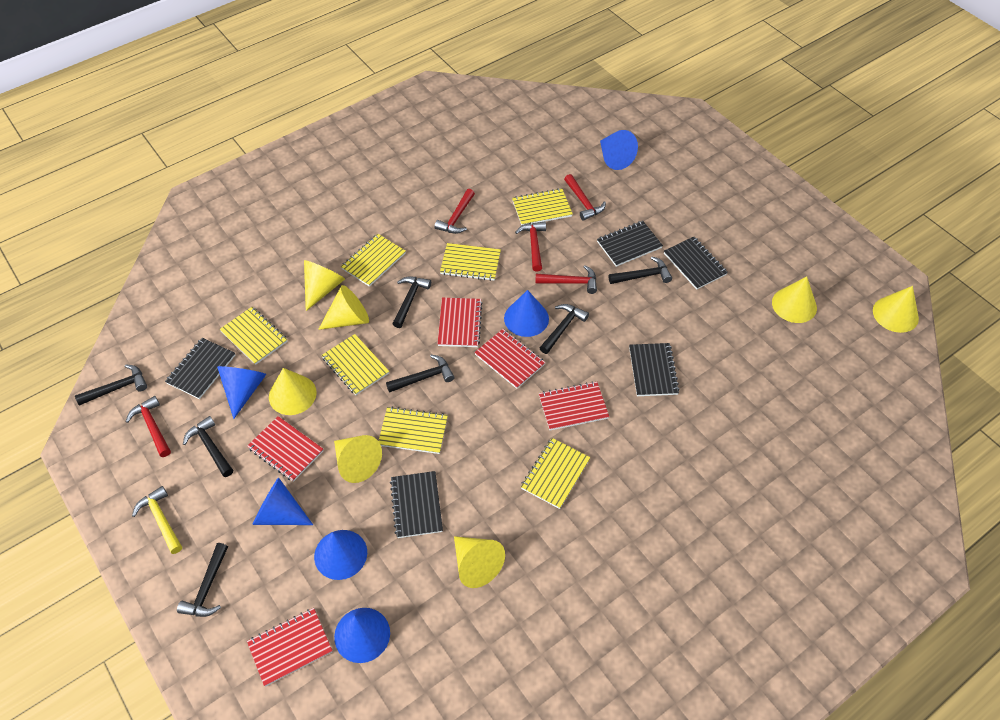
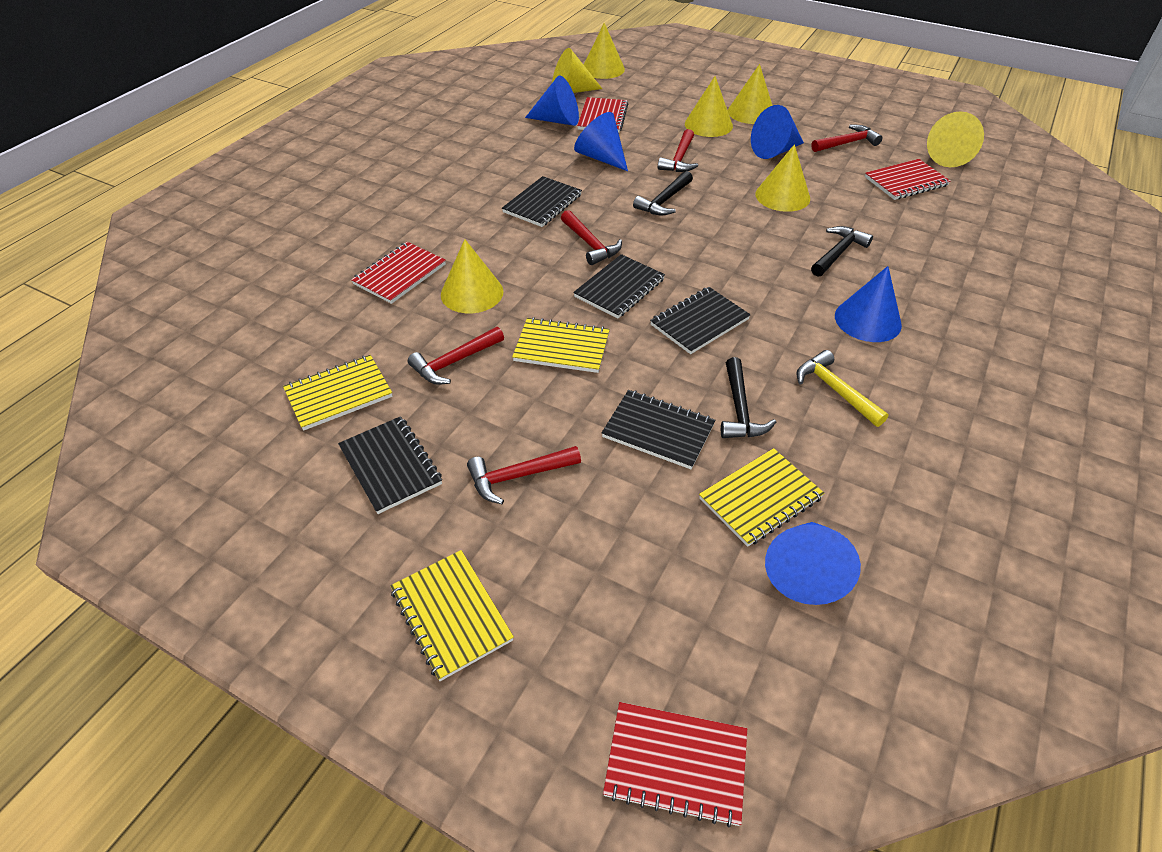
black hammer: 7 -> 3
blue cone: 6 -> 5
red notebook: 5 -> 4
yellow notebook: 7 -> 4

